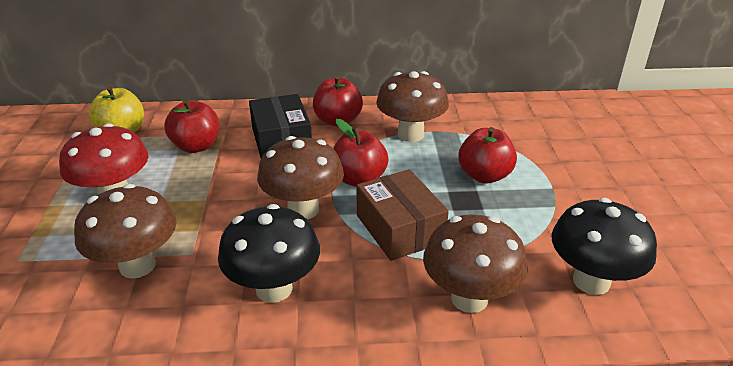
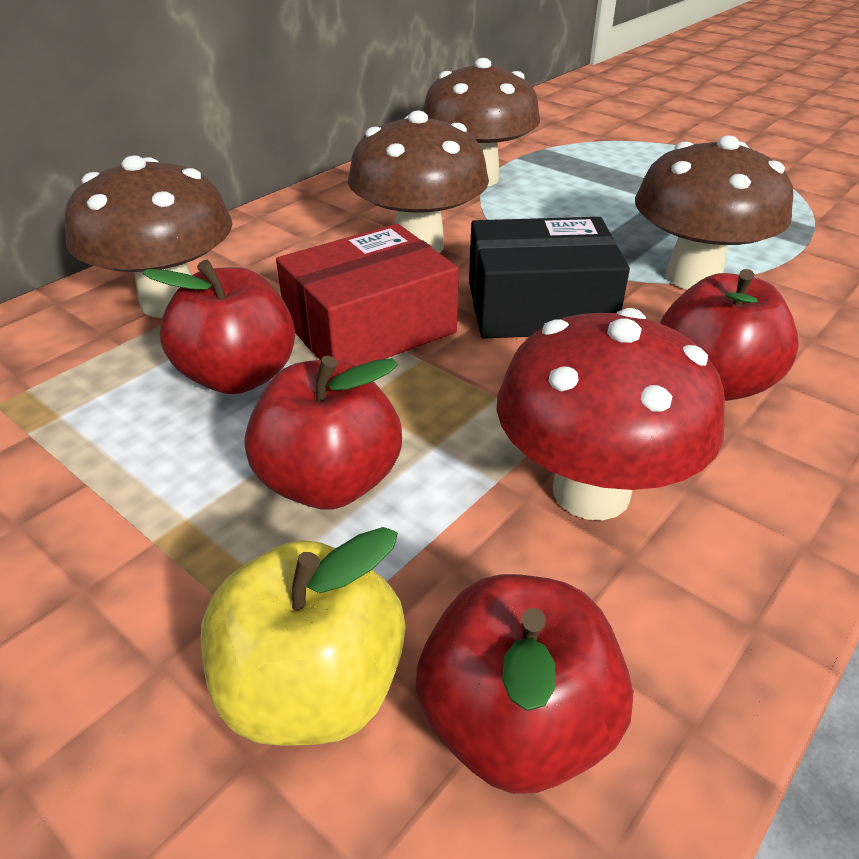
black mushroom: 2 -> 0
brown box: 1 -> 0
red box: 0 -> 1

